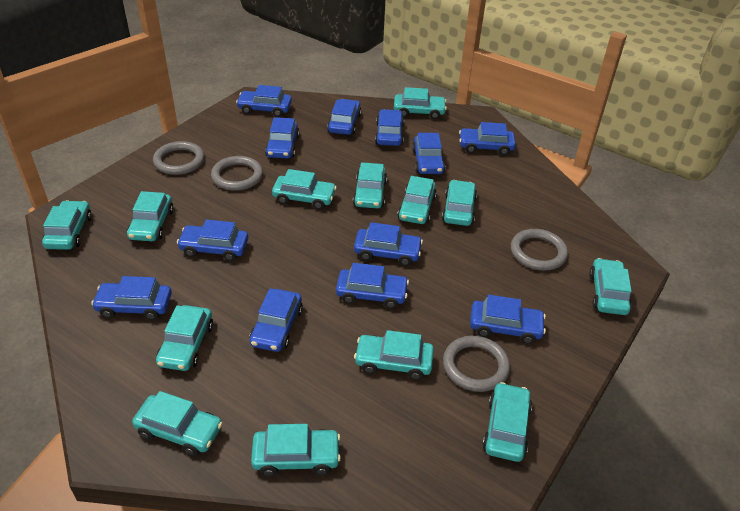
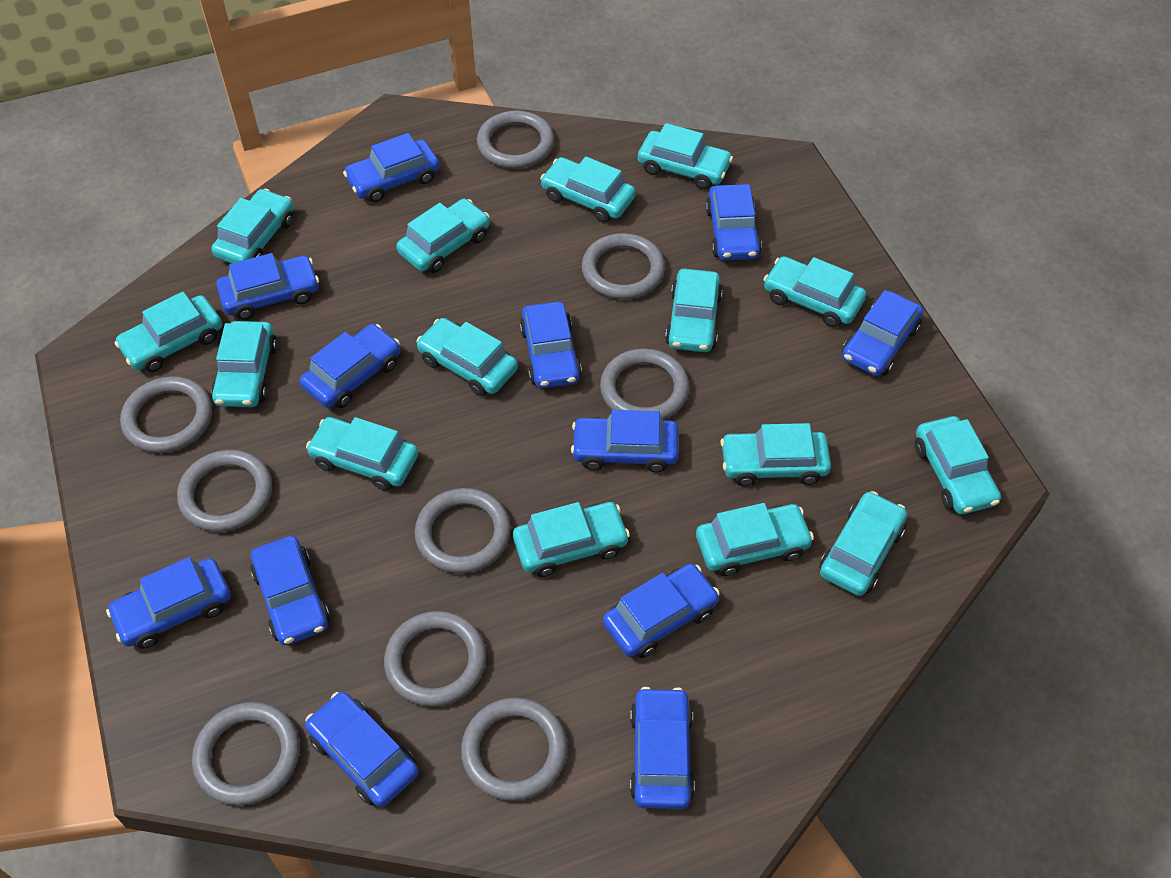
grey ring: 4 -> 9
turquoise car: 13 -> 15

